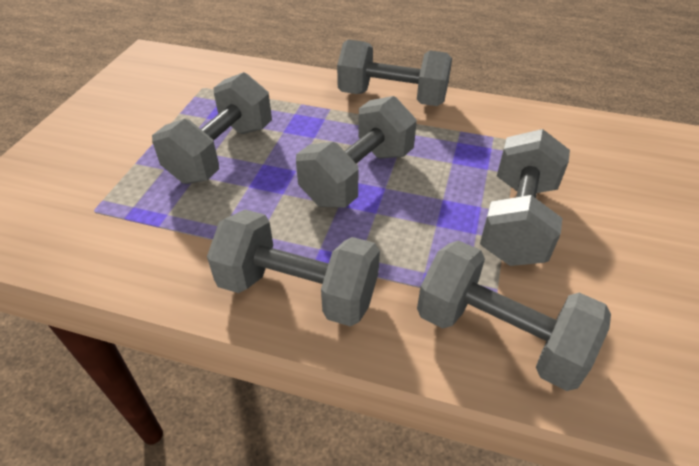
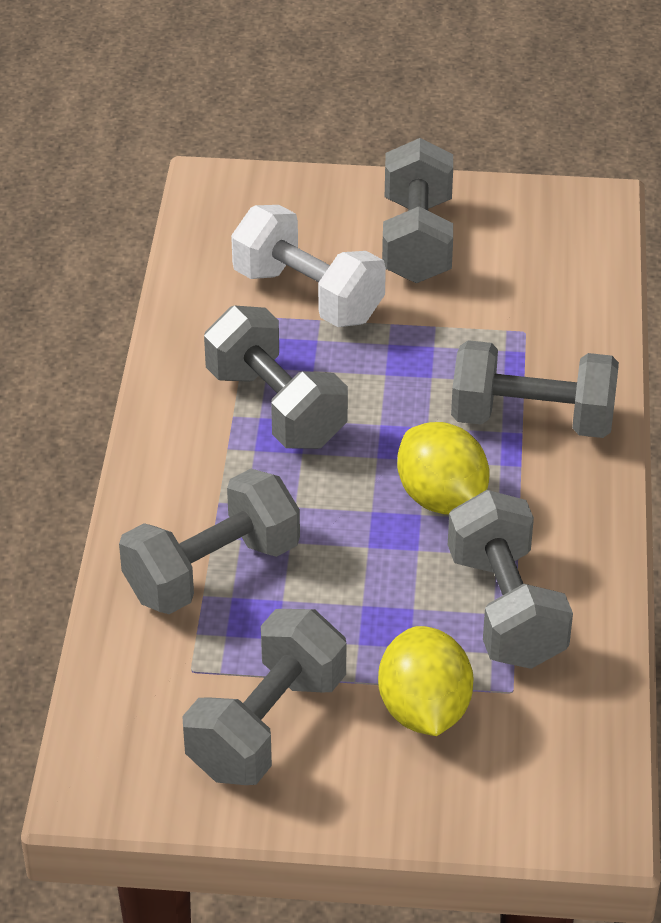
white dumbbell: 0 -> 1
yellow lemon: 0 -> 2

